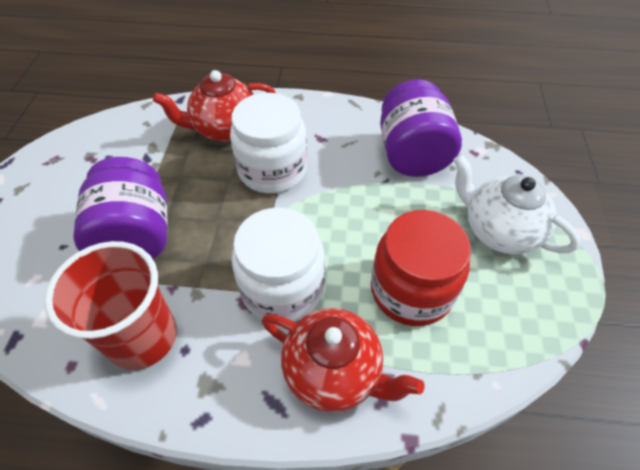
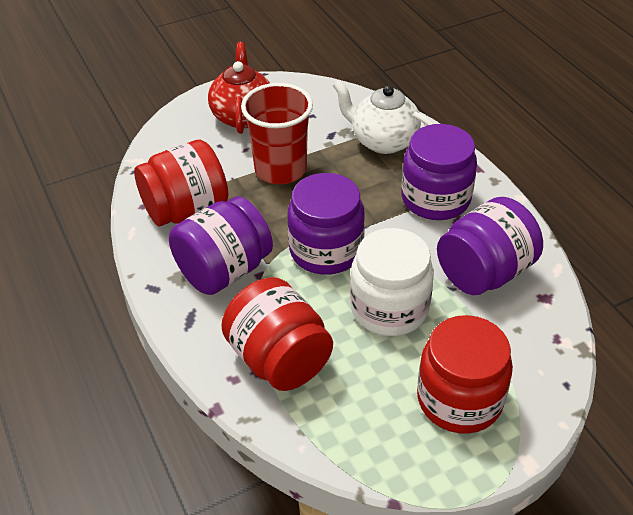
purple jar: 2 -> 4
red jar: 1 -> 3
red teapot: 2 -> 1
white jar: 2 -> 1

